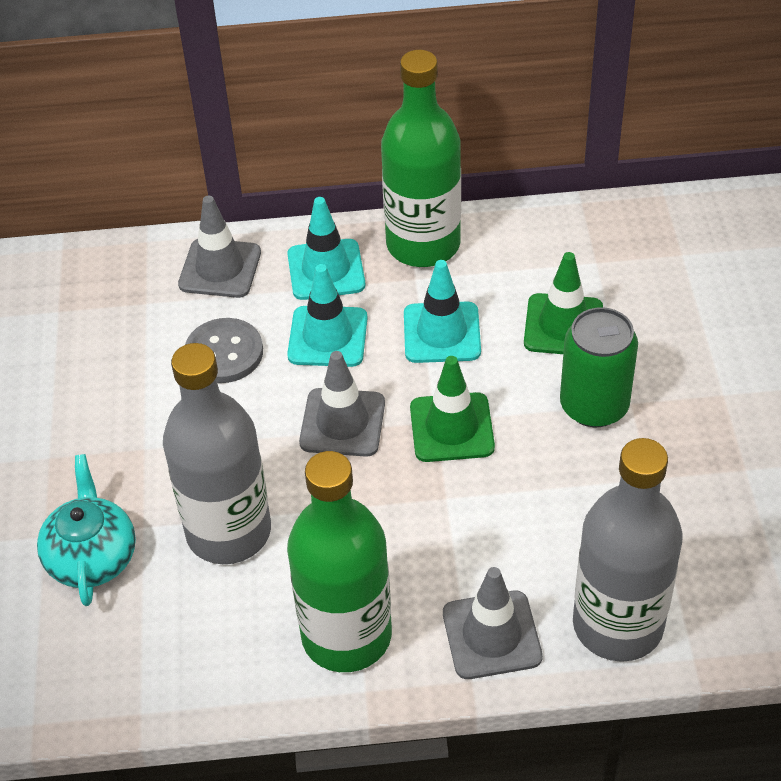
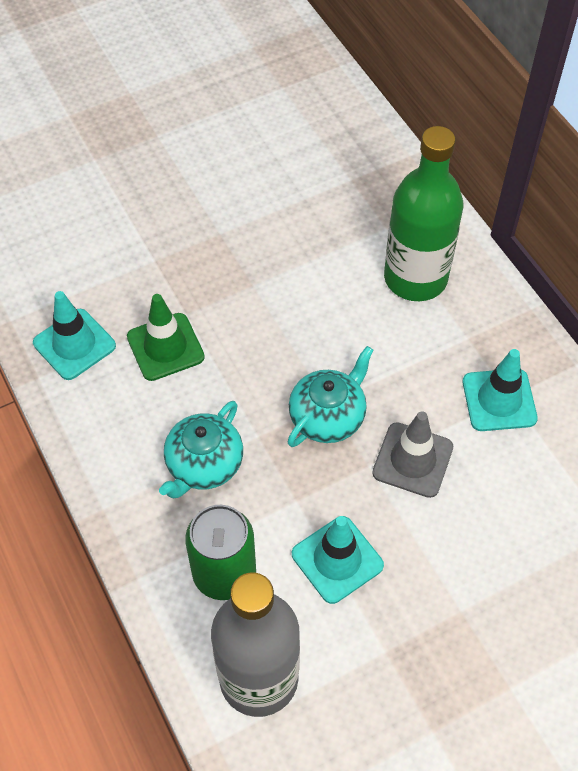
green bottle: 2 -> 1
green traffic cone: 2 -> 1
grey bottle: 2 -> 1
grey button: 1 -> 0
grey traffic cone: 3 -> 1
turquoise teapot: 1 -> 2

